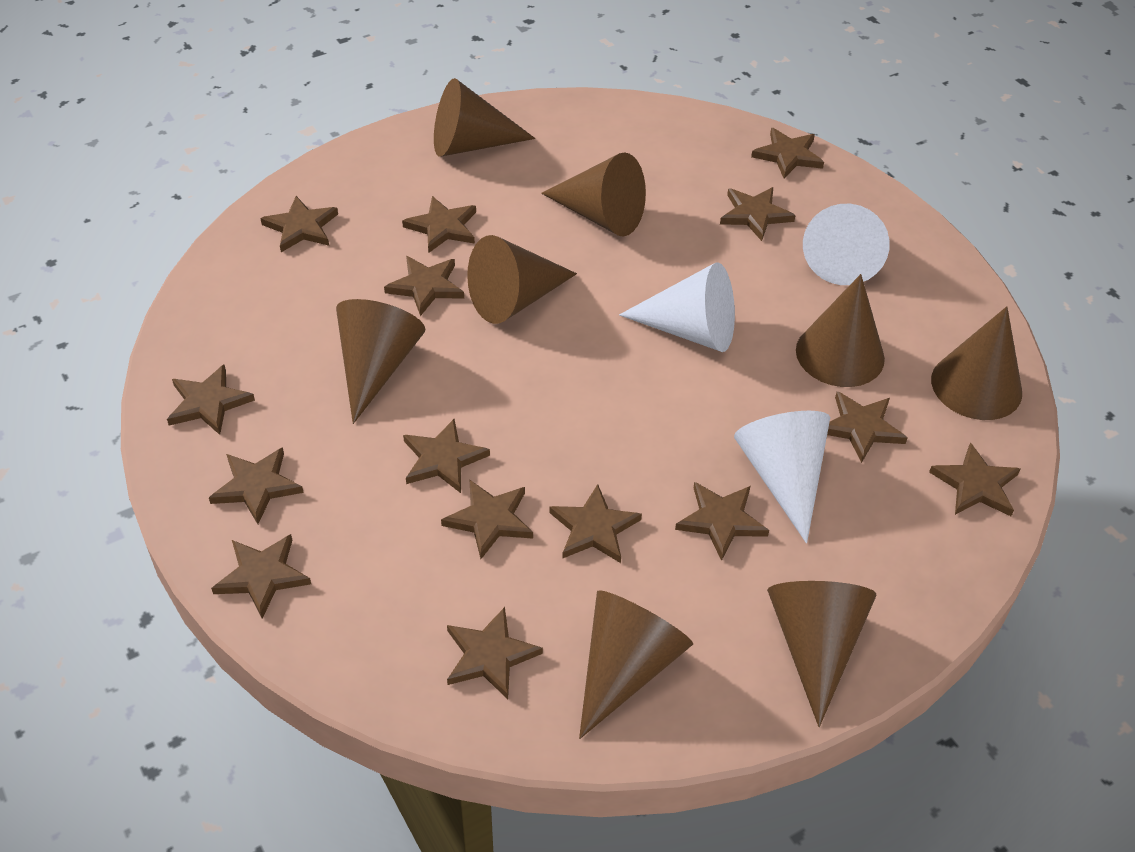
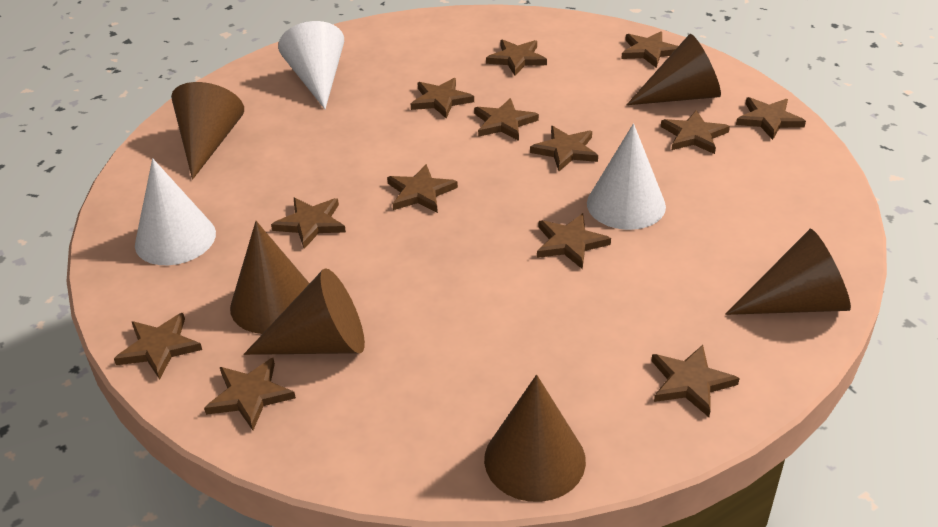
brown cone: 8 -> 6
brown star: 15 -> 13

